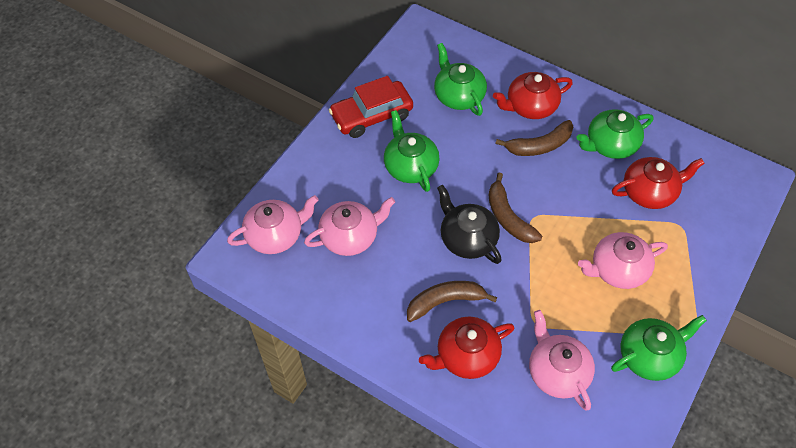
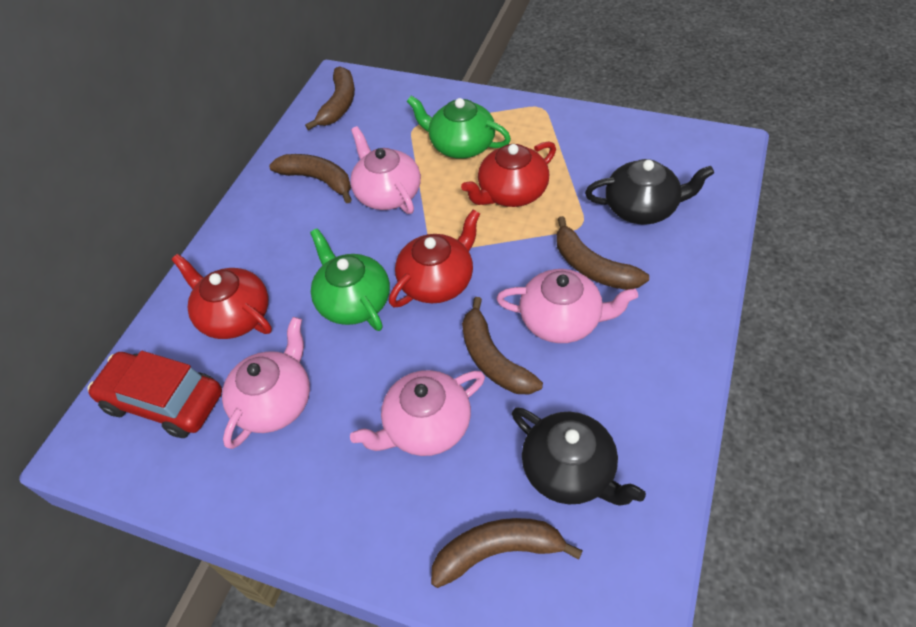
black teapot: 1 -> 2
brown banana: 3 -> 5
green teapot: 4 -> 2

